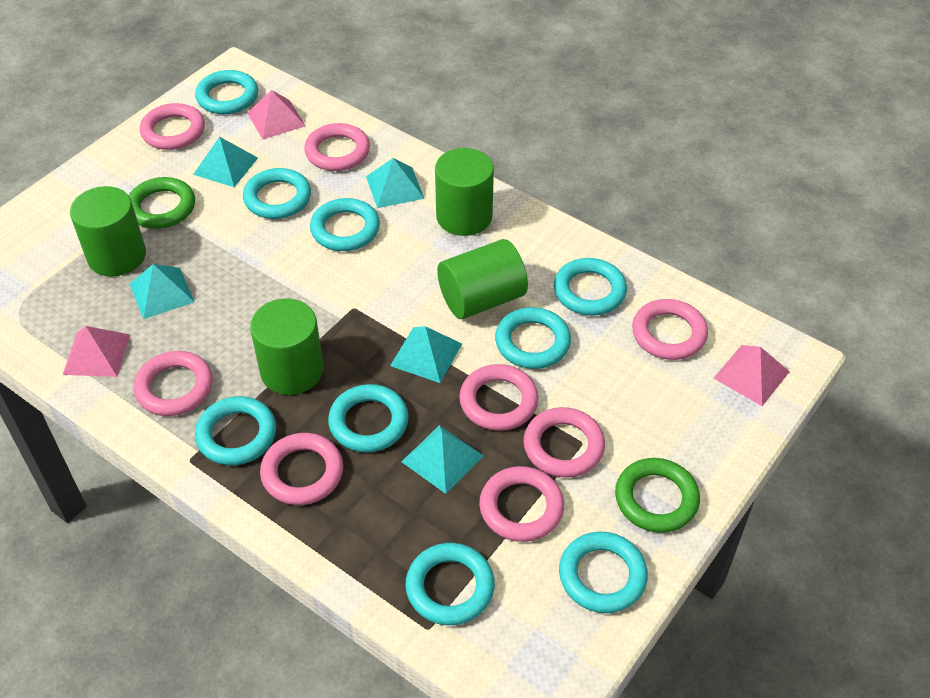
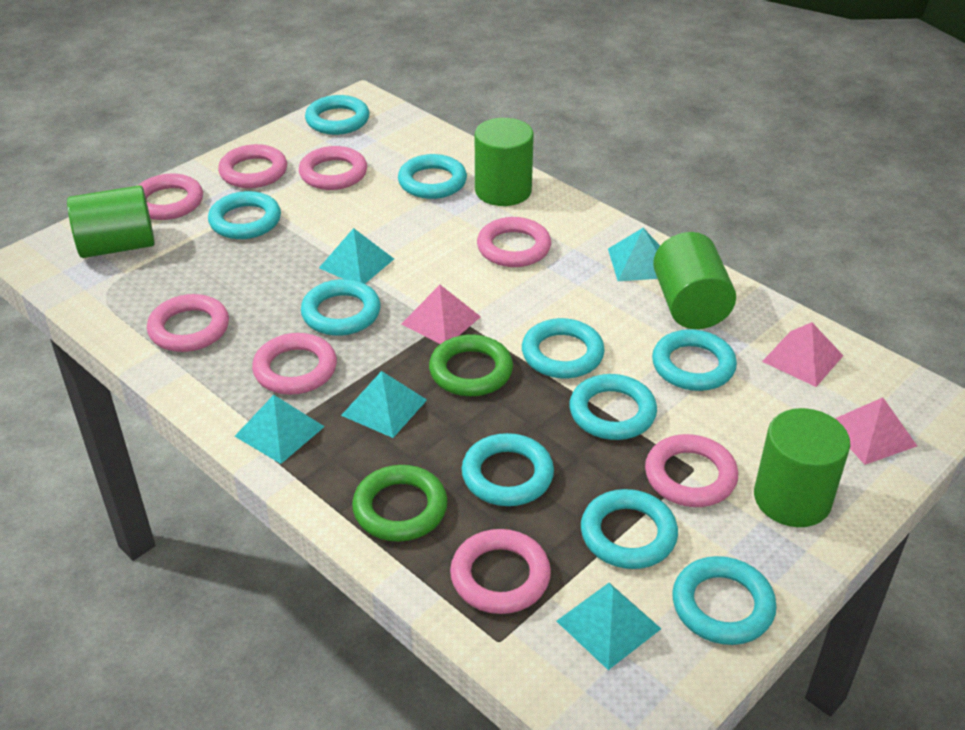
turquoise ring: 9 -> 10

